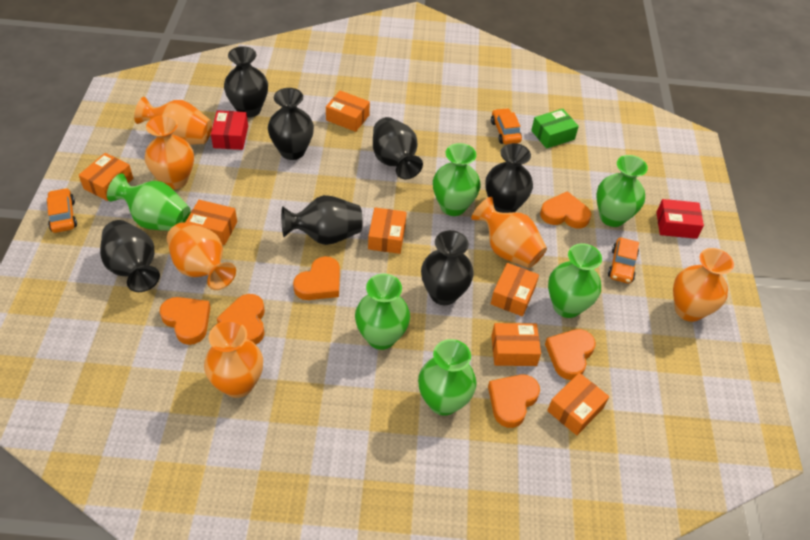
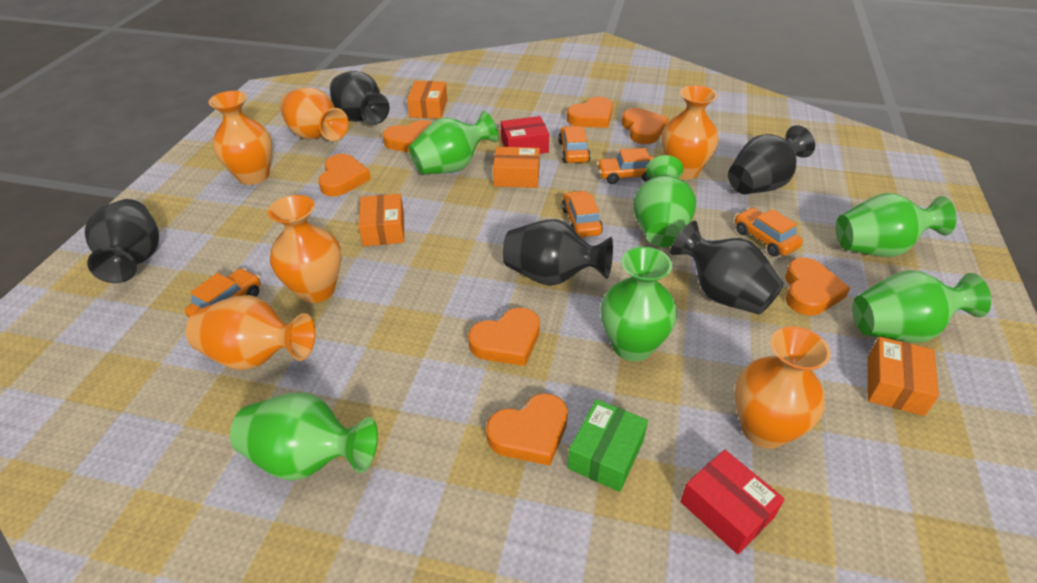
black vase: 7 -> 5
orange box: 7 -> 4
orange car: 3 -> 5
orange heart: 6 -> 7

